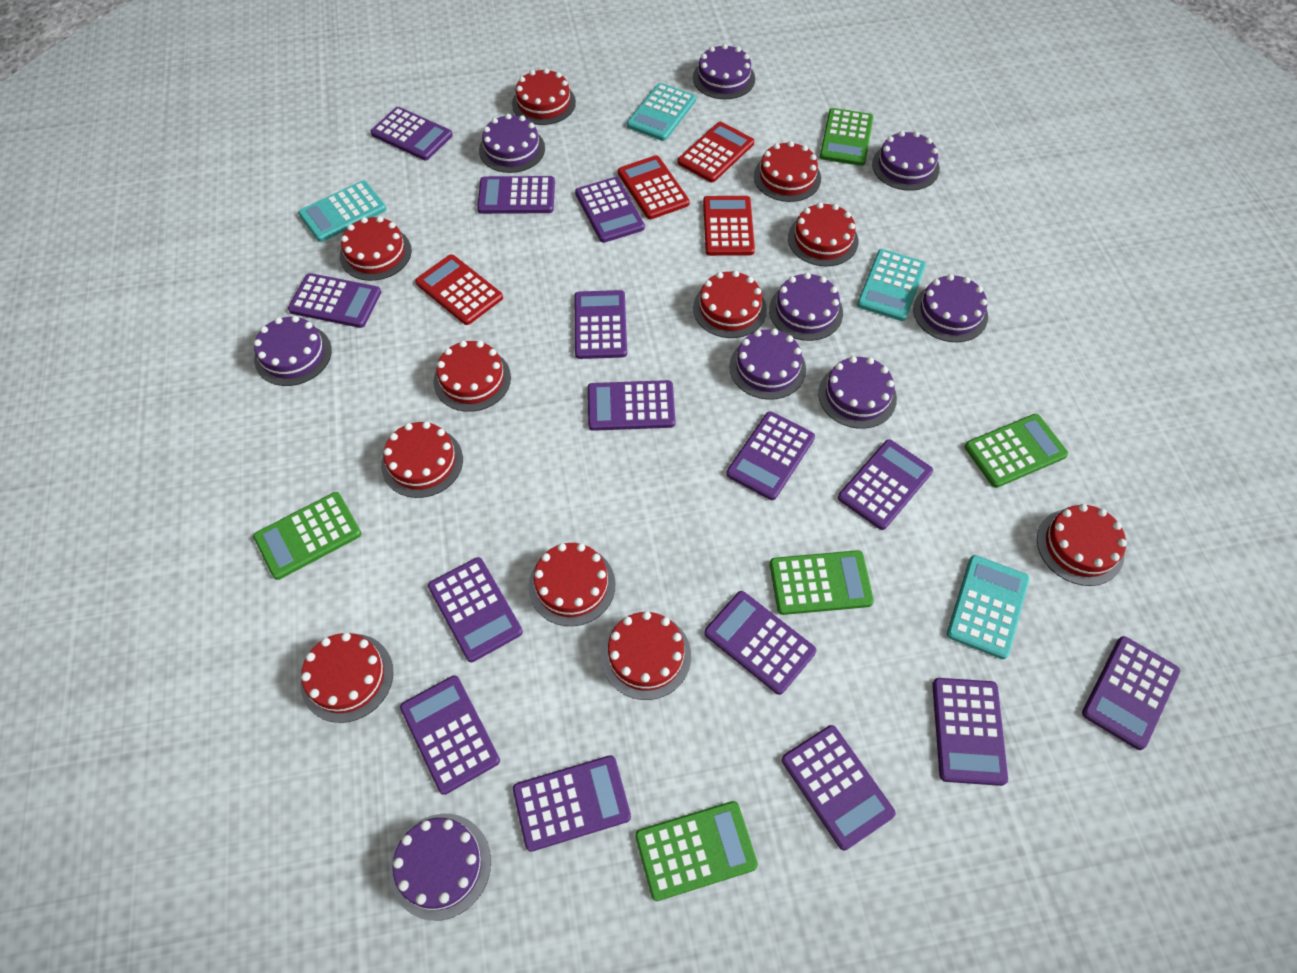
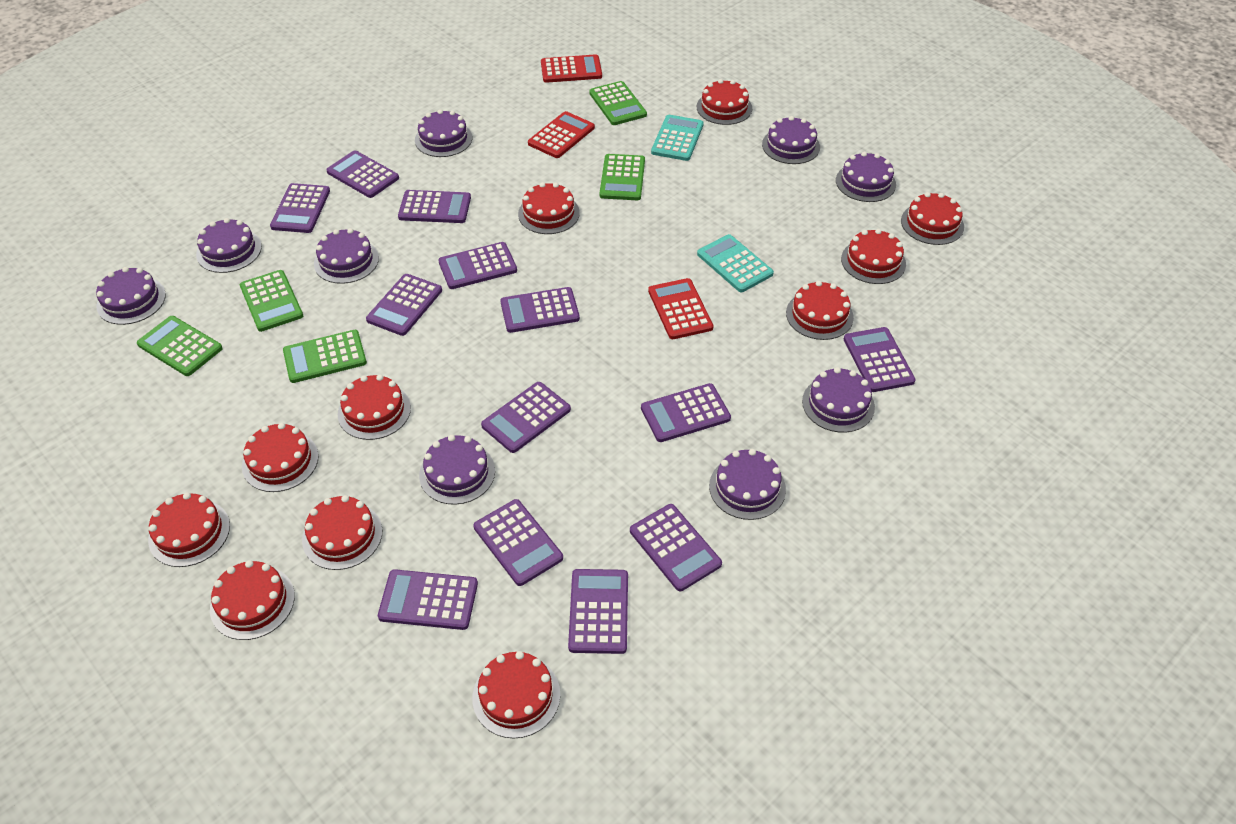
purple calculator: 15 -> 13
red calculator: 4 -> 3
turquoise calculator: 4 -> 2

